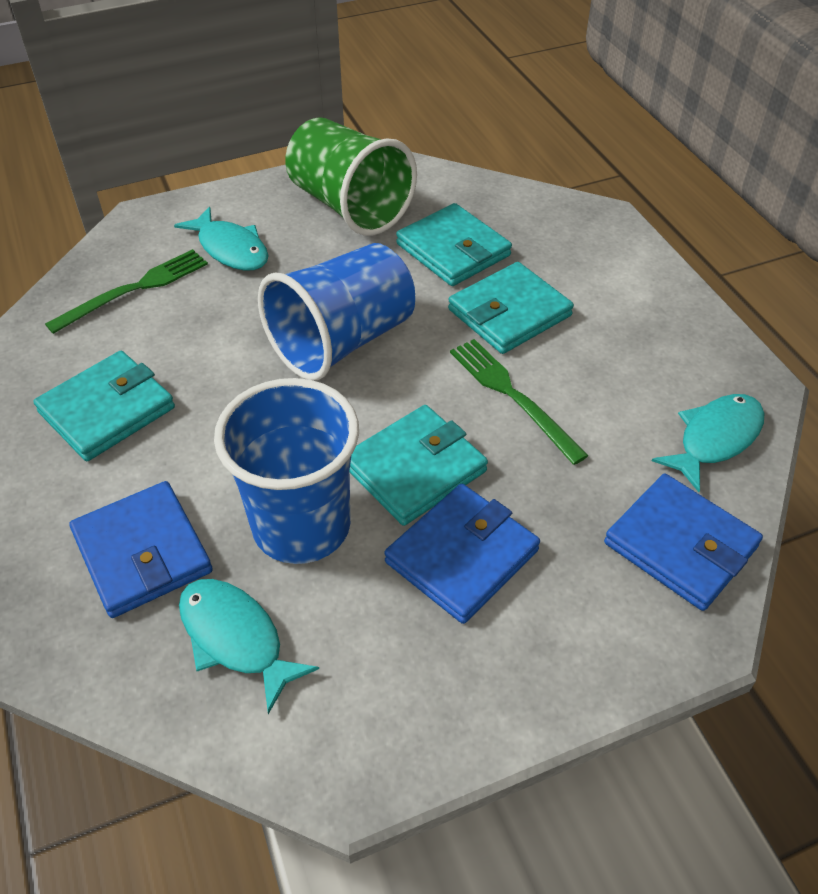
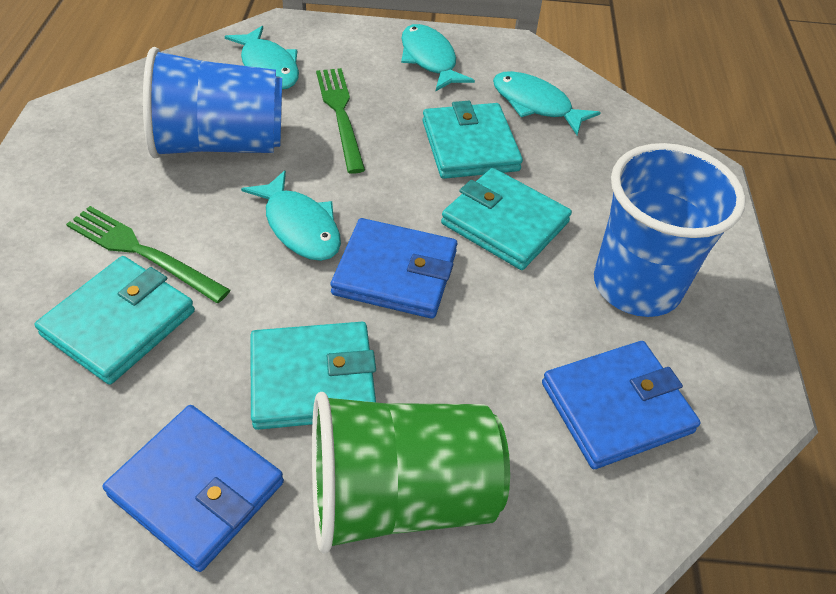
turquoise fish: 3 -> 4

